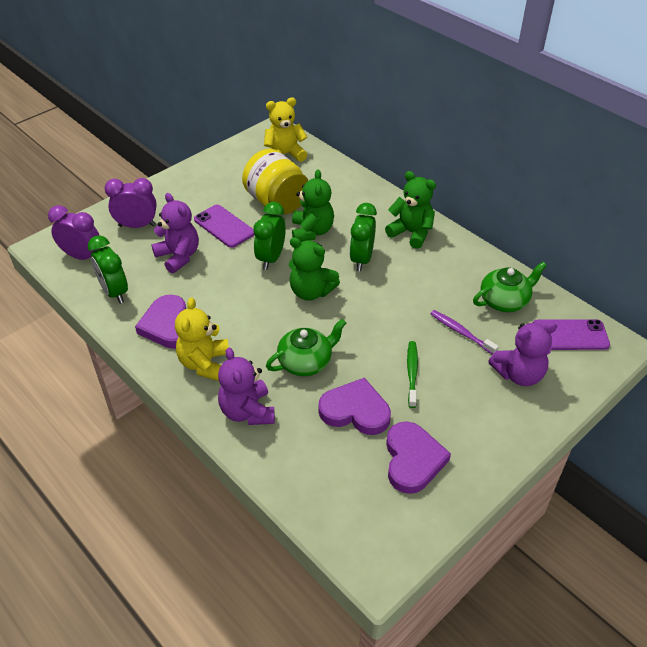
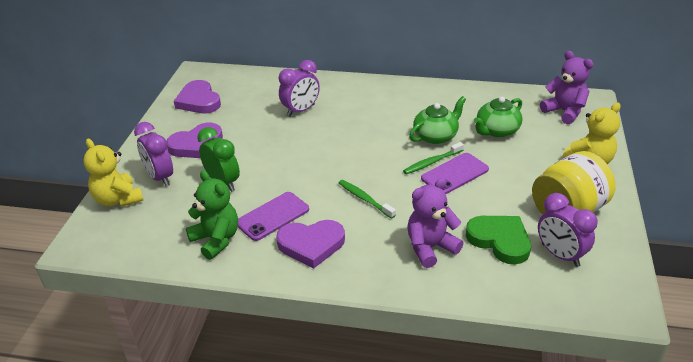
green clock: 3 -> 1
green heart: 0 -> 1
green teddy bear: 3 -> 1
green toothbrush: 1 -> 2
purple clock: 2 -> 3
purple teddy bear: 3 -> 2
purple toothbrush: 1 -> 0

